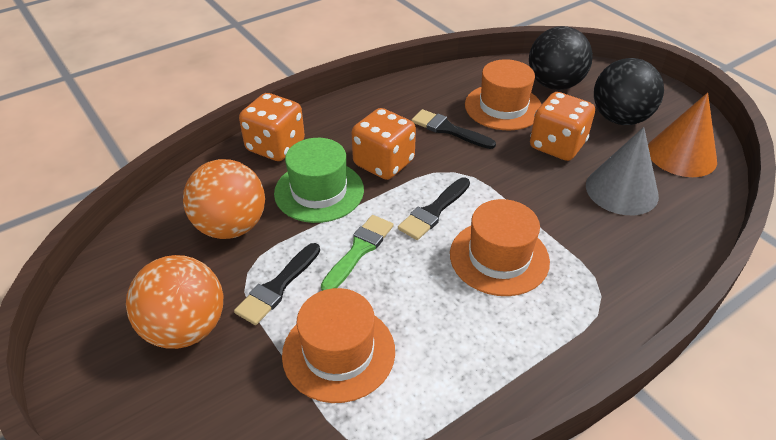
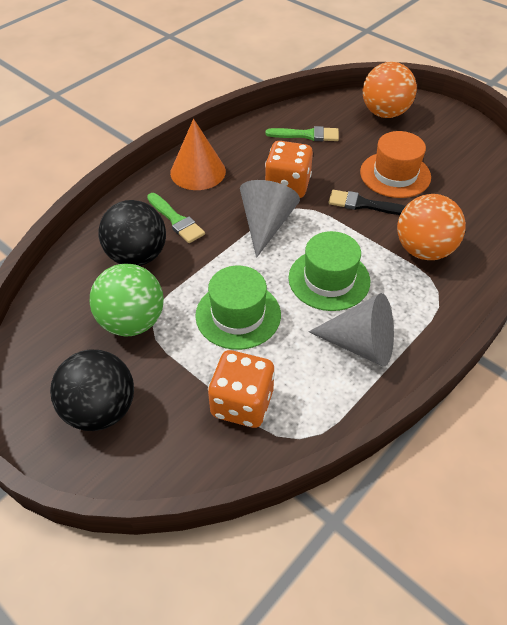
black brush: 3 -> 1
green ball: 0 -> 1
green brush: 1 -> 2
green hat: 1 -> 2
grey cone: 1 -> 2
orange dice: 3 -> 2
orange hat: 3 -> 1

